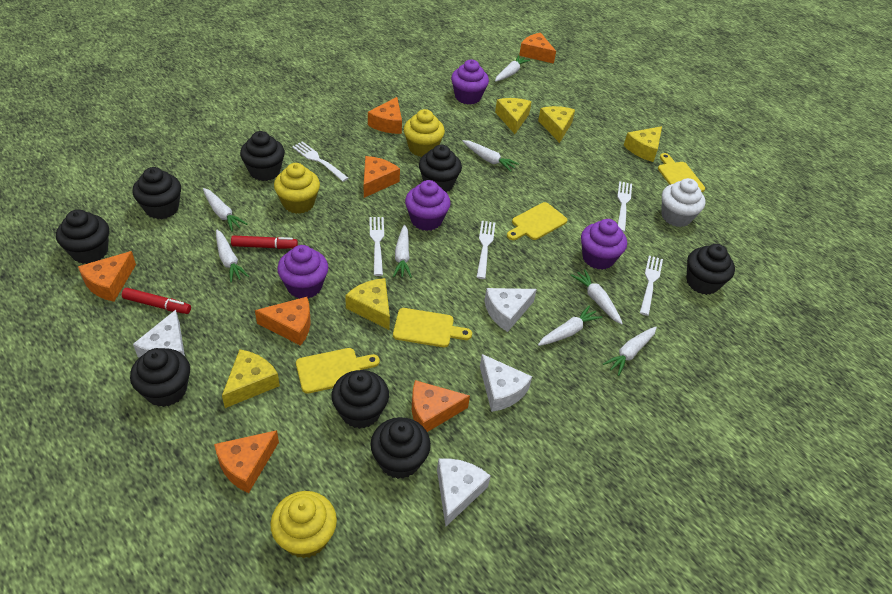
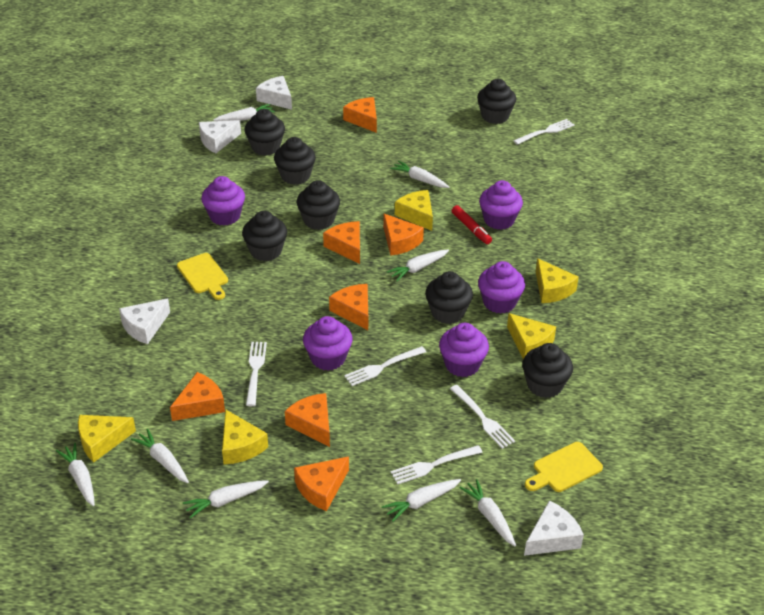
black cupcake: 8 -> 7
purple cupcake: 4 -> 5
red marker: 2 -> 1
white cupcake: 1 -> 0
yellow cupcake: 3 -> 0
yellow cutting board: 4 -> 2

